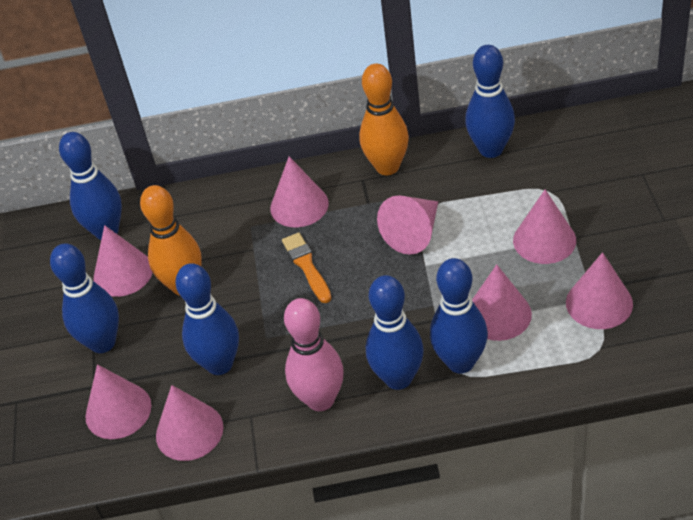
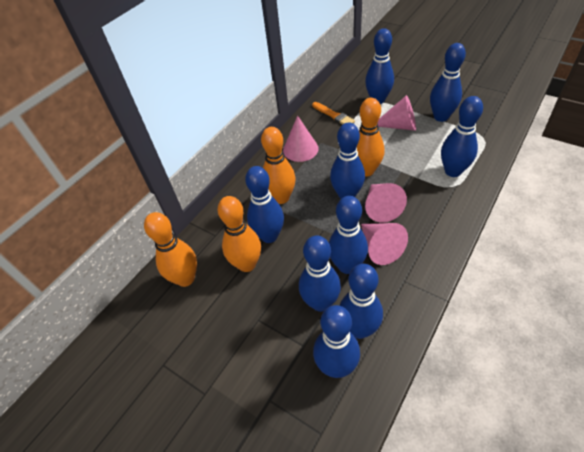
blue bowling pin: 6 -> 9
orange bowling pin: 2 -> 4
pink bowling pin: 1 -> 0
pink cone: 8 -> 4

